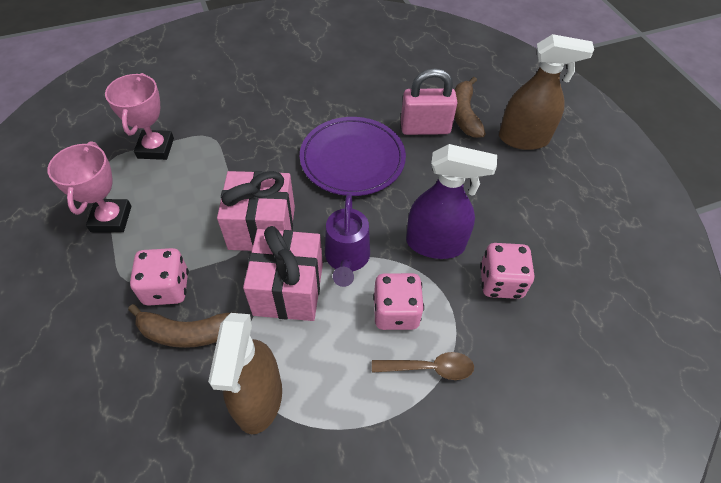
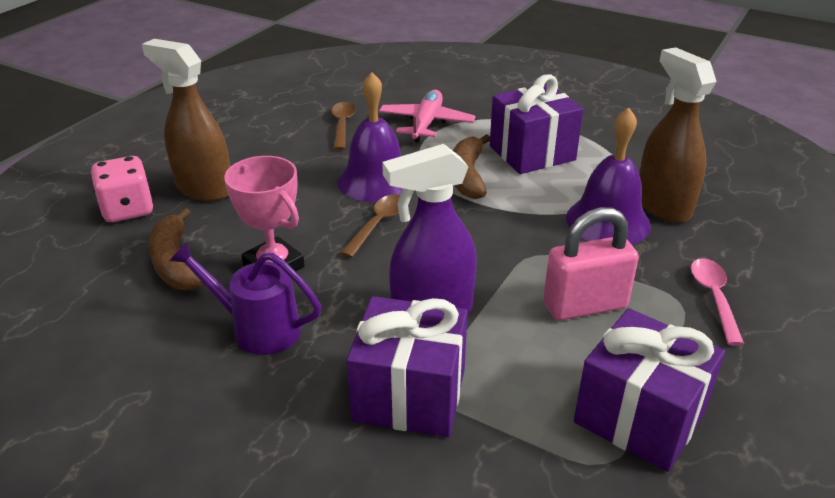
brown spoon: 1 -> 2
pink dice: 3 -> 1
pink gift: 2 -> 0
pink plane: 0 -> 1
pink spoon: 0 -> 1
pink trophy: 2 -> 1
purple bell: 0 -> 2
purple gift: 0 -> 3
purple plate: 1 -> 0

